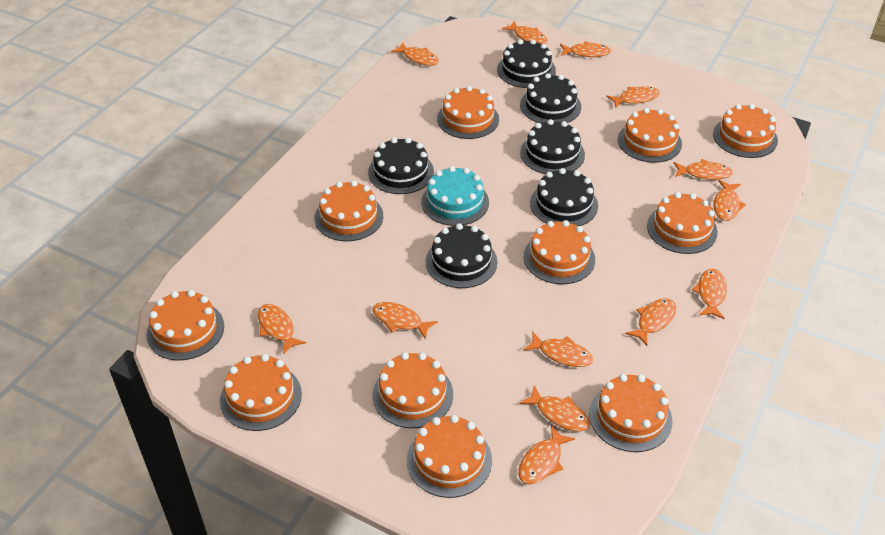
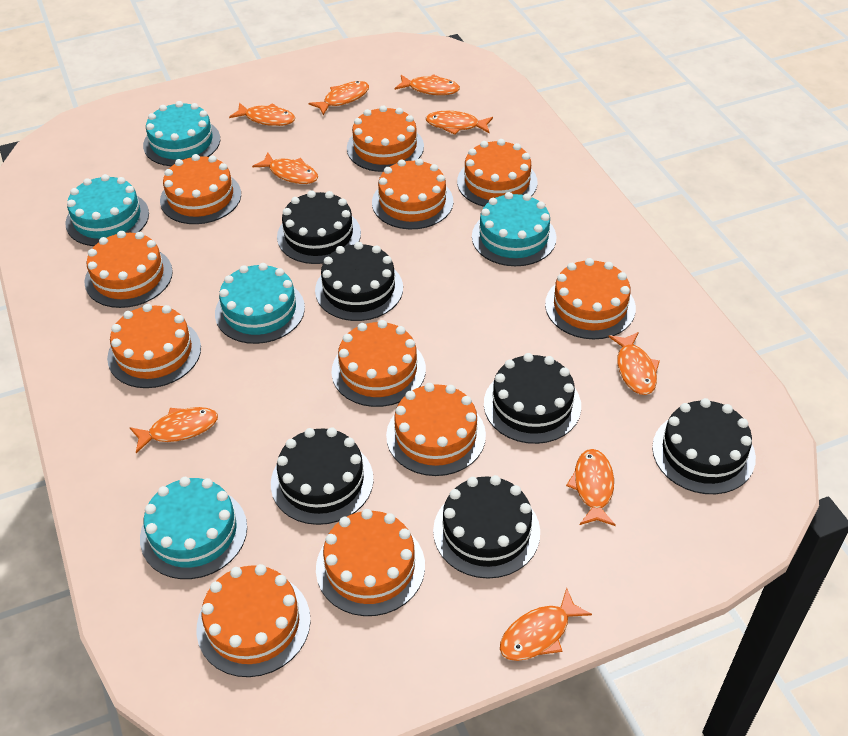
orange fish: 13 -> 9
turquoise cake: 1 -> 5

